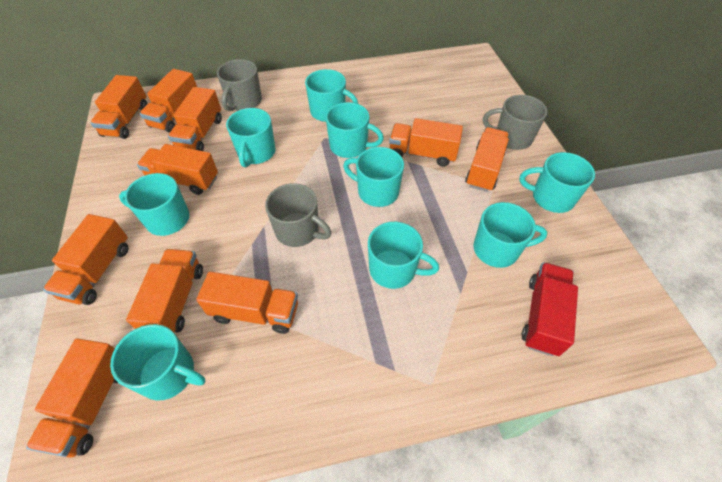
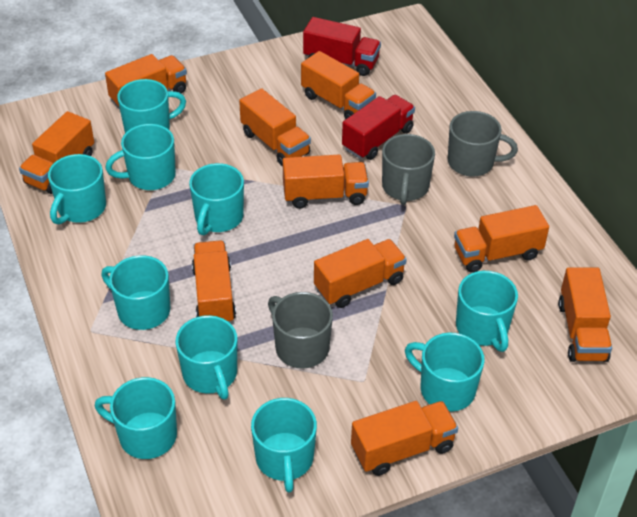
red truck: 1 -> 2
turquoise mug: 9 -> 10

